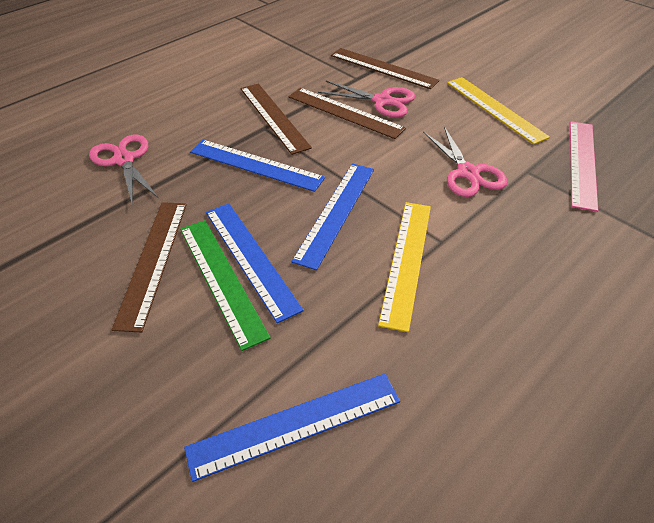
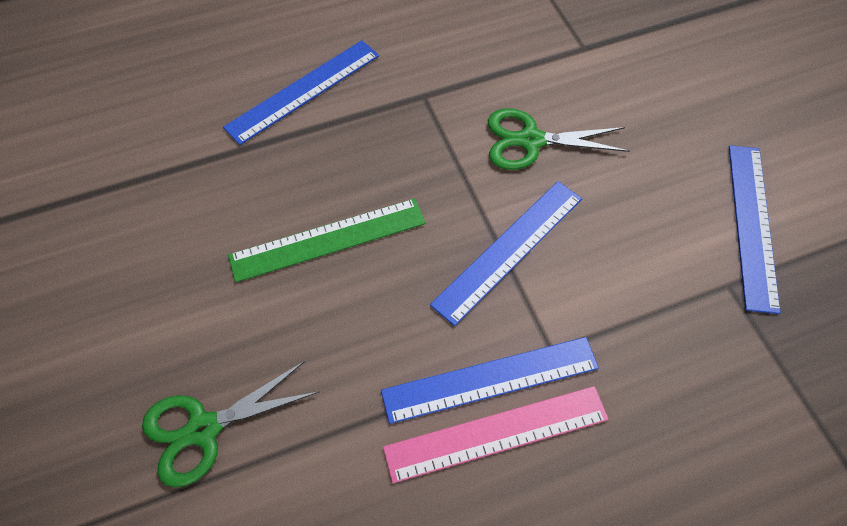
brown ruler: 4 -> 0
green scissors: 0 -> 2
pink scissors: 3 -> 0
yellow ruler: 2 -> 0

